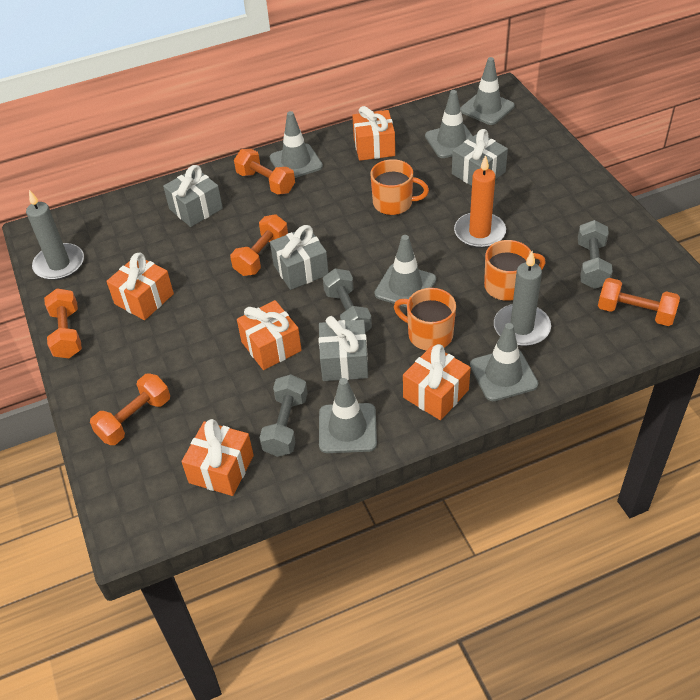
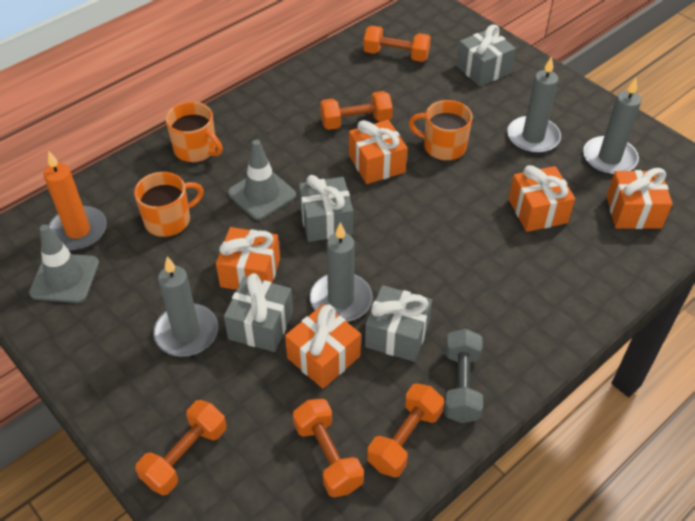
grey candle: 2 -> 4
grey dumbbell: 3 -> 1
grey traffic cone: 6 -> 2

